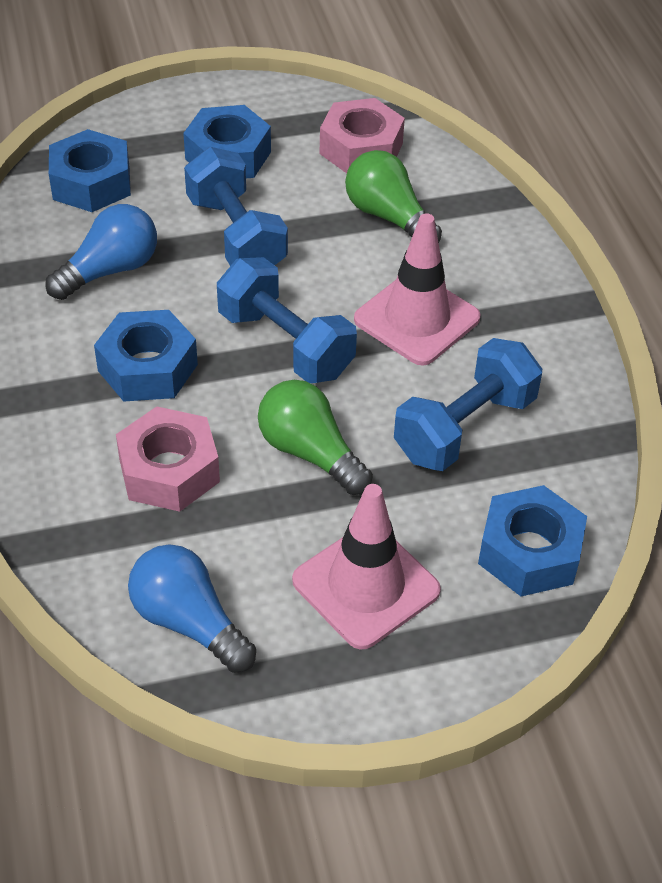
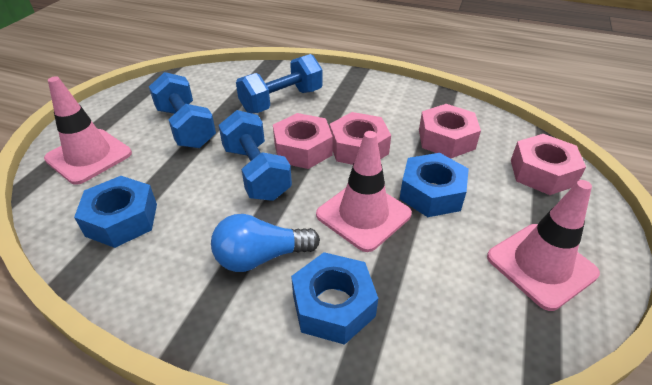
blue light bulb: 2 -> 1
blue nut: 4 -> 3
green light bulb: 2 -> 0
pink nut: 2 -> 4
pink traffic cone: 2 -> 3

